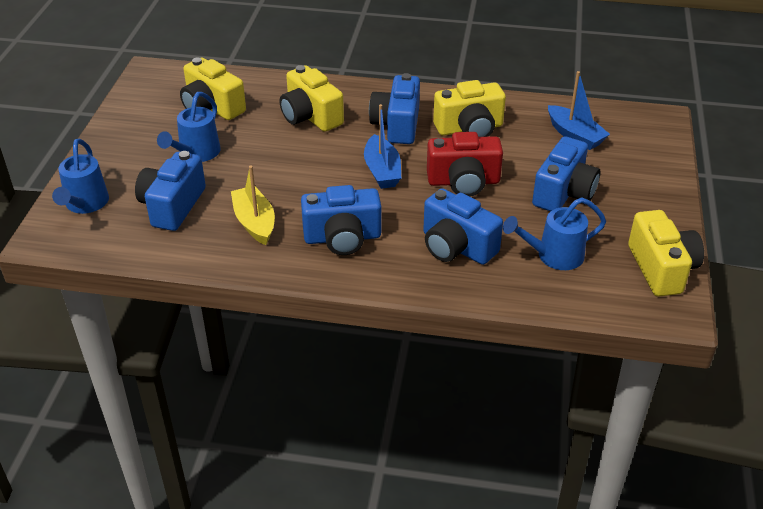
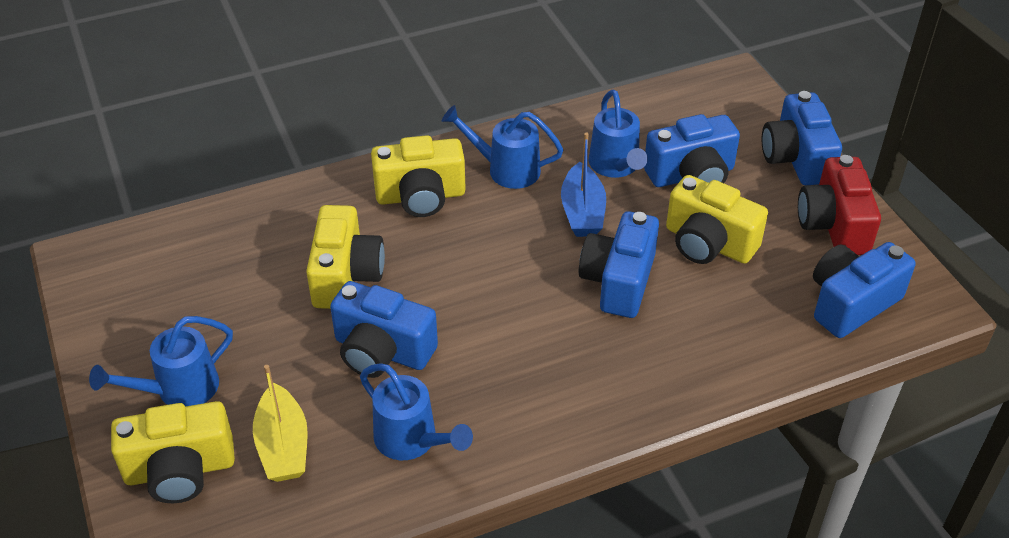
blue boat: 2 -> 1
blue watering can: 3 -> 4

